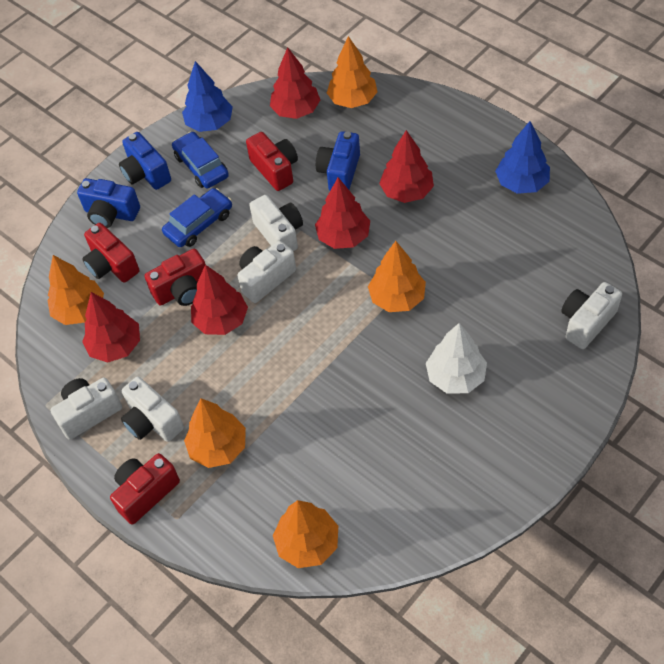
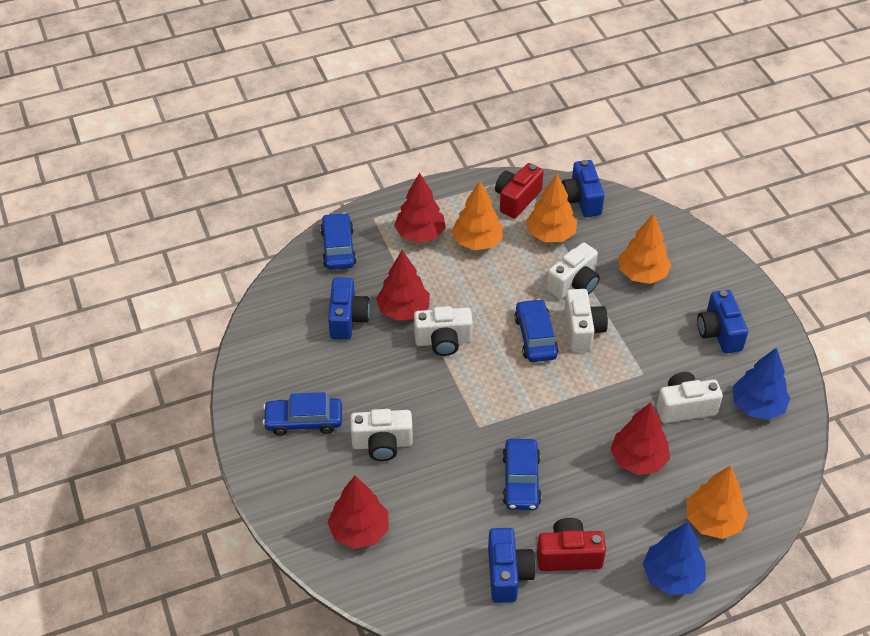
blue camera: 3 -> 4
blue car: 2 -> 4
orange tree: 5 -> 4
red camera: 4 -> 2
red tree: 5 -> 4
white tree: 1 -> 0

